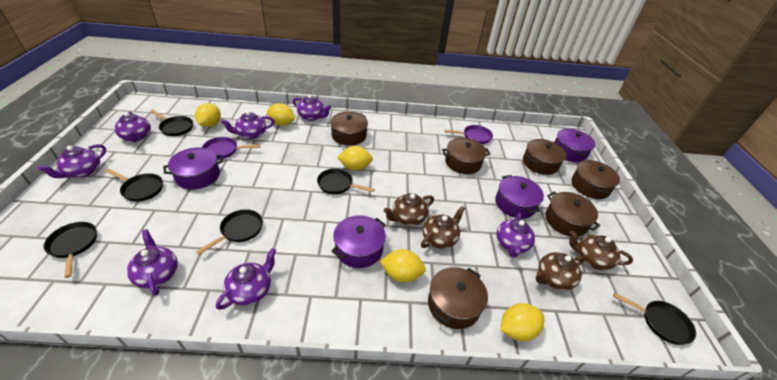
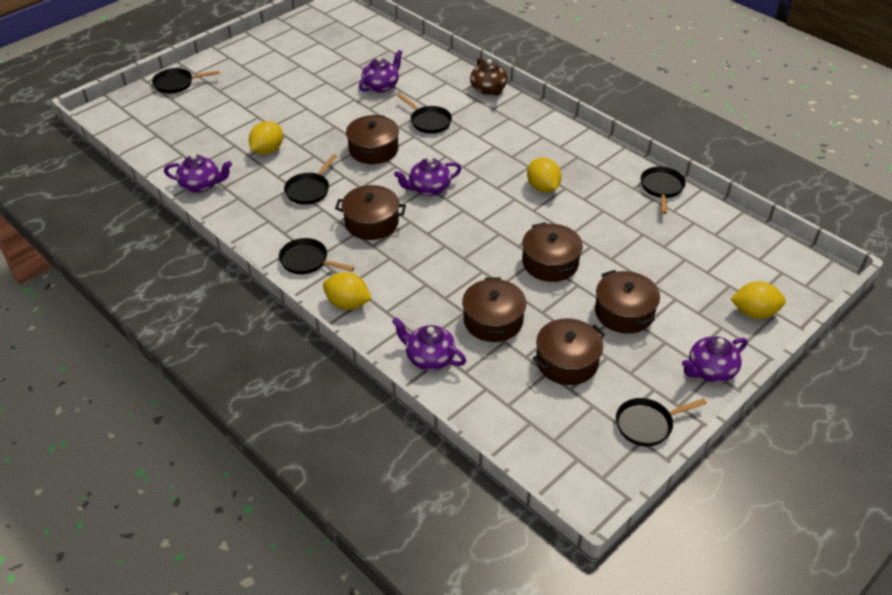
brown teapot: 4 -> 1
purple pan: 2 -> 0
purple pot: 4 -> 0
purple teapot: 7 -> 5
yellow lemon: 5 -> 4

